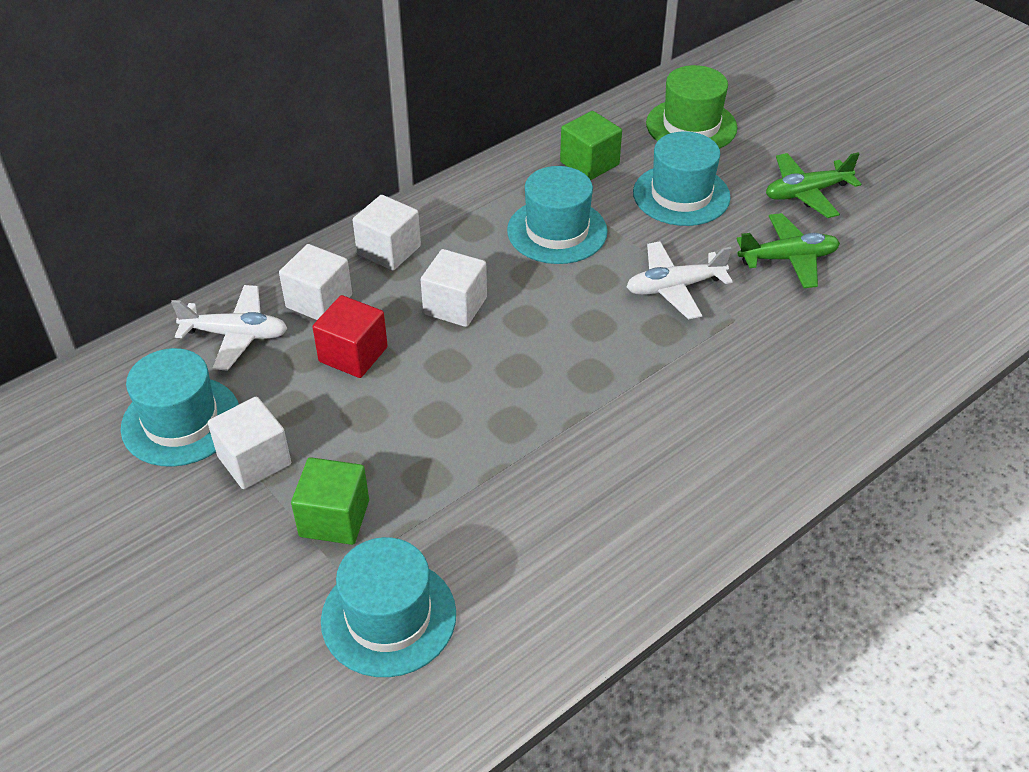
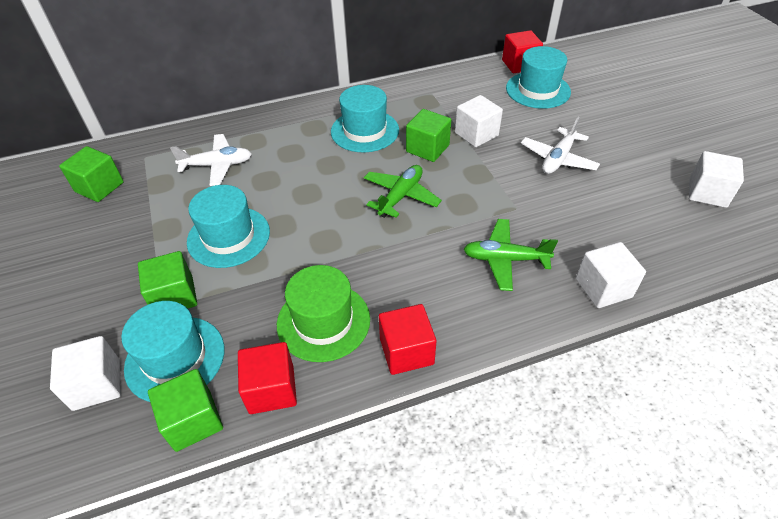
green cube: 2 -> 4
red cube: 1 -> 3

